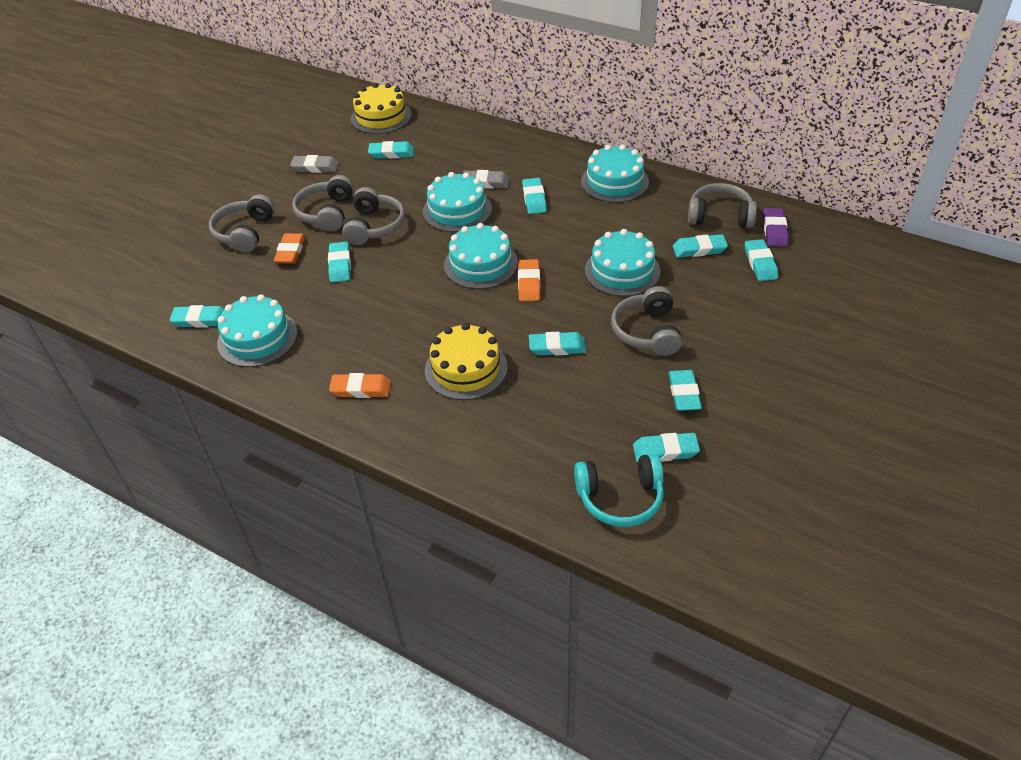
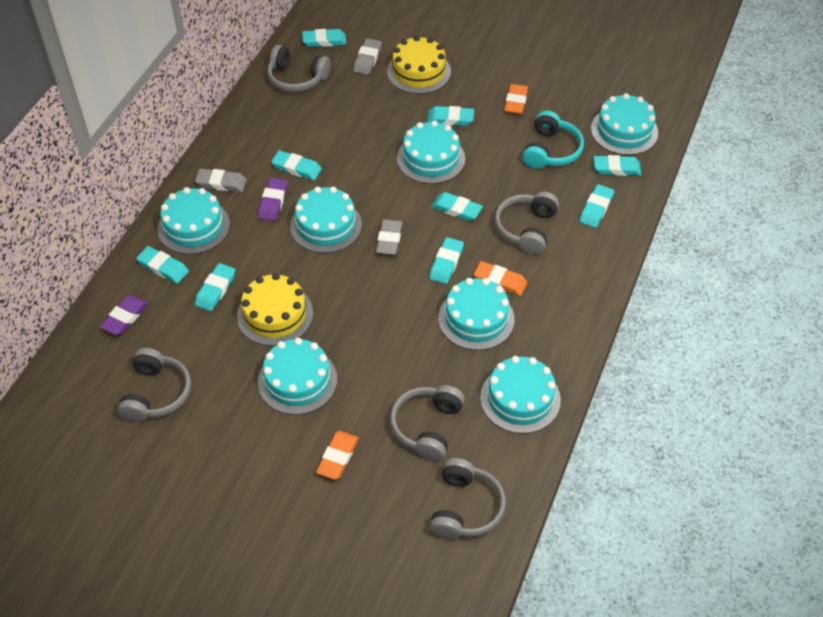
grey eraser: 2 -> 3
purple eraser: 1 -> 2
turquoise cake: 5 -> 7

